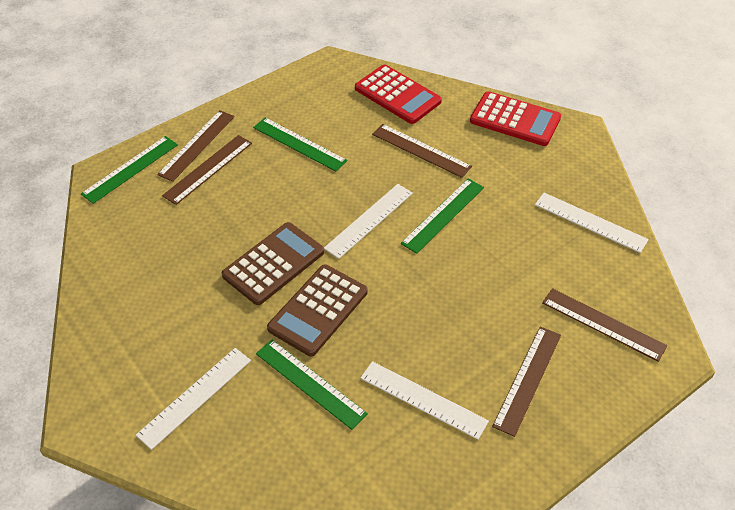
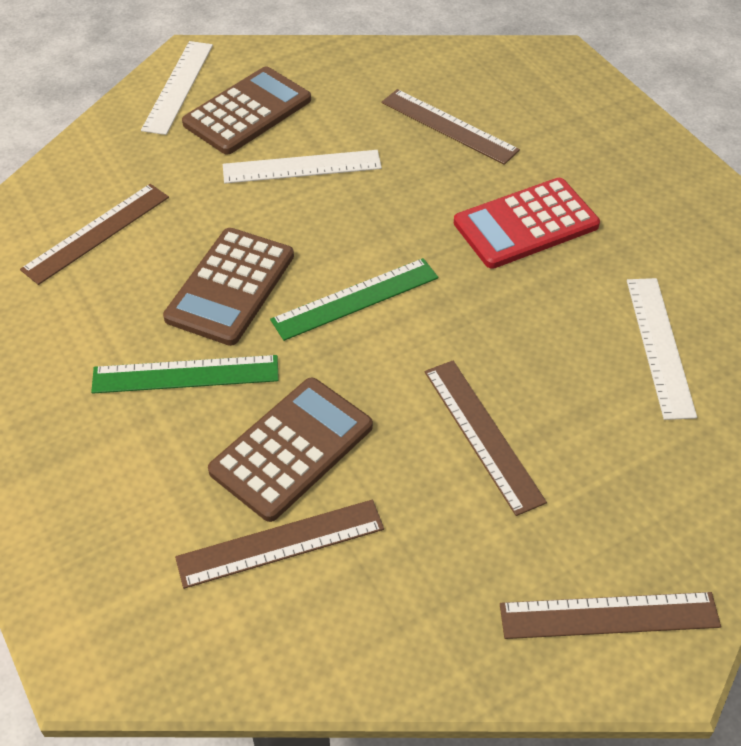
brown calculator: 2 -> 3
green ruler: 4 -> 2
red calculator: 2 -> 1
white ruler: 4 -> 3

